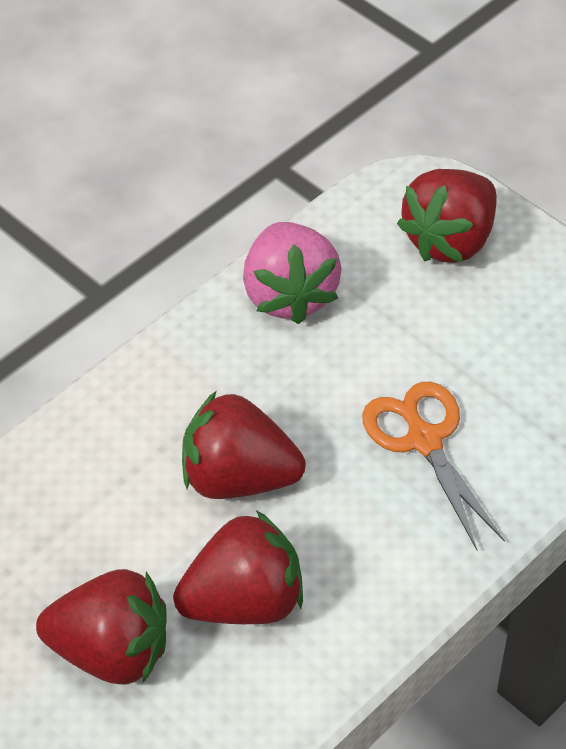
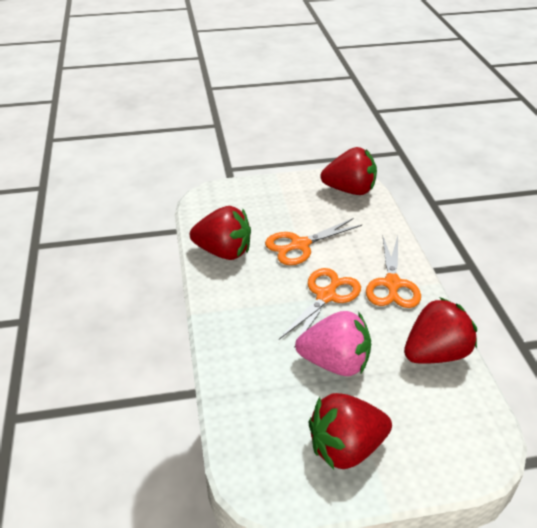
orange scissors: 1 -> 3

